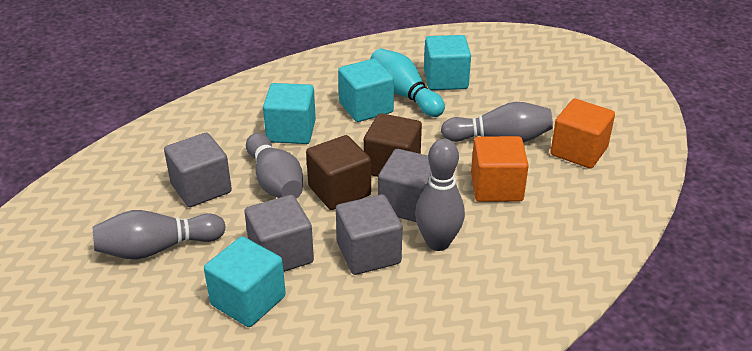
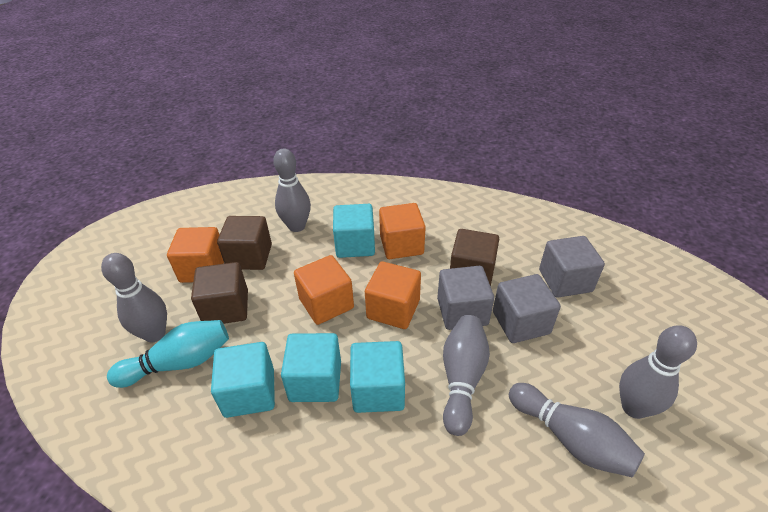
brown cube: 2 -> 3
grey bowling pin: 4 -> 5
grey cube: 4 -> 3
orange cube: 2 -> 4

